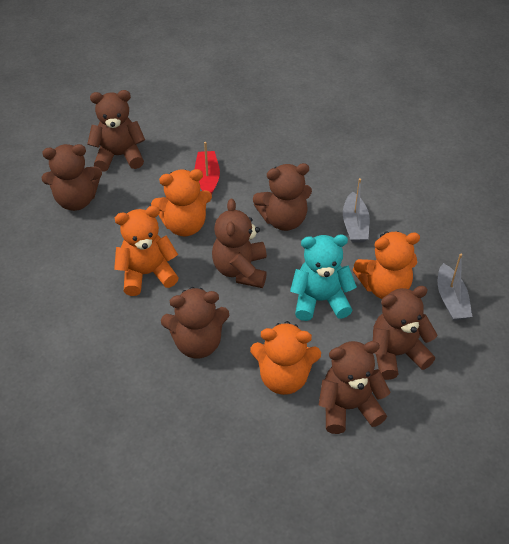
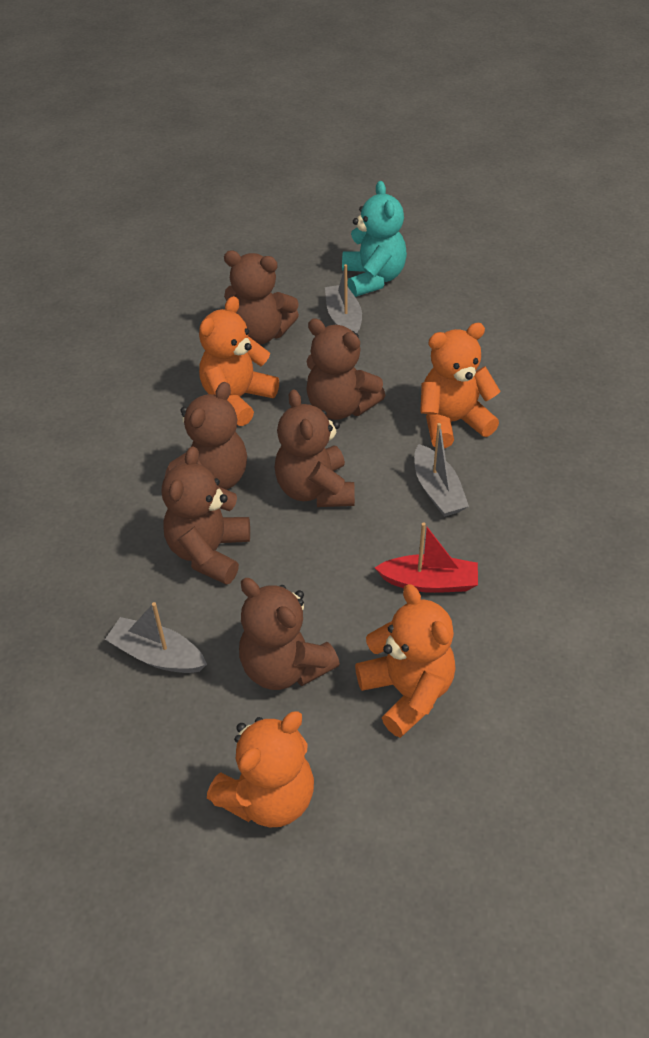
brown teddy bear: 7 -> 6
grey boat: 2 -> 3

